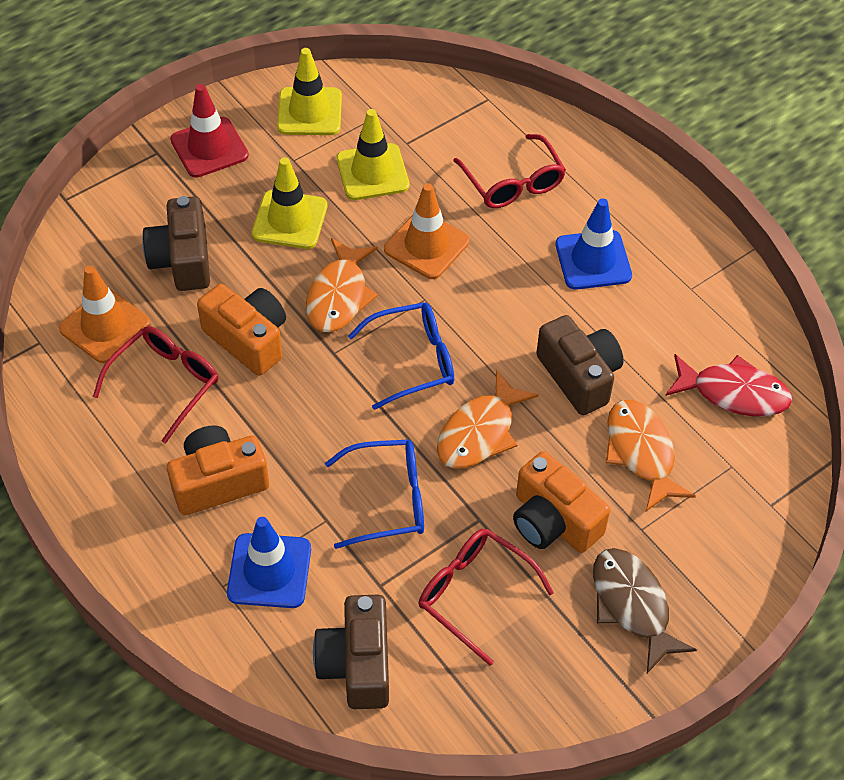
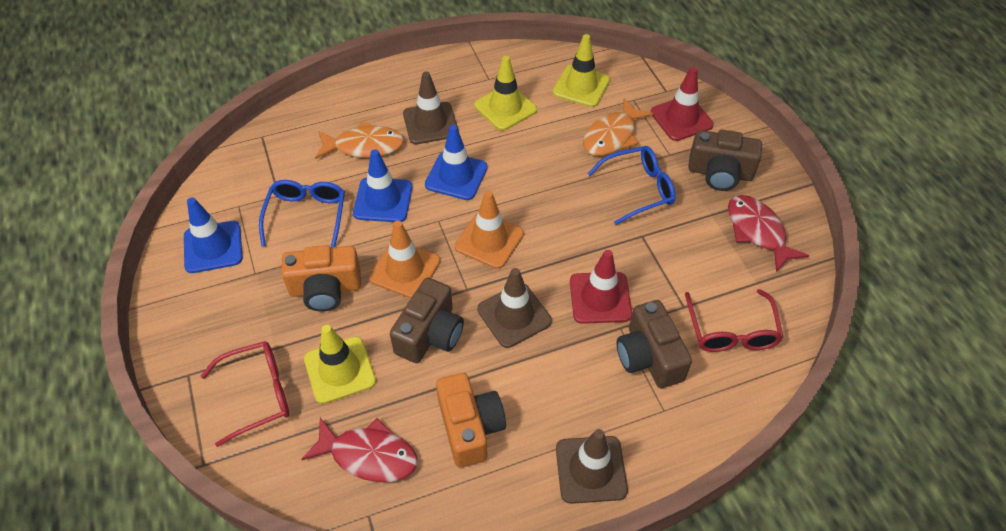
blue traffic cone: 2 -> 3
brown fish: 1 -> 0
brown traffic cone: 0 -> 3
orange camera: 3 -> 2
orange fish: 3 -> 2
red fish: 1 -> 2
red glasses: 3 -> 2
red traffic cone: 1 -> 2

